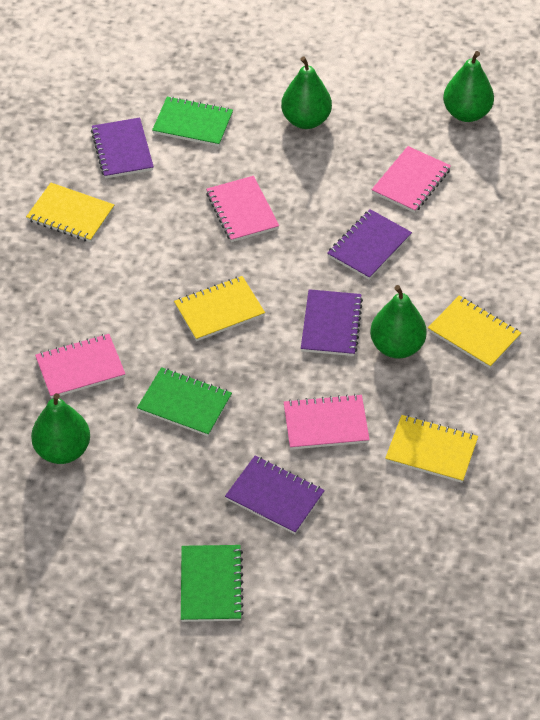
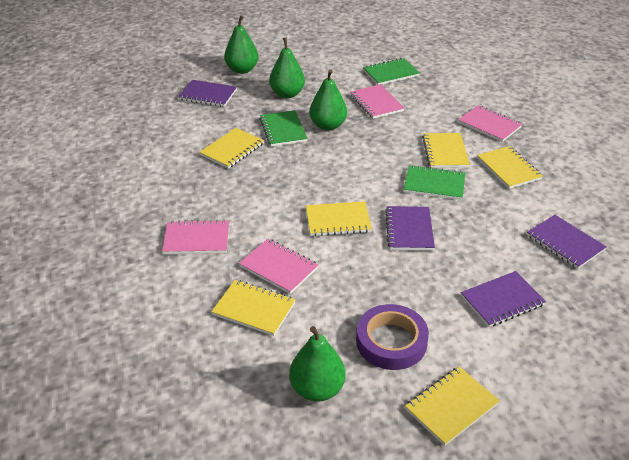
purple tape: 0 -> 1
yellow notebook: 4 -> 6

